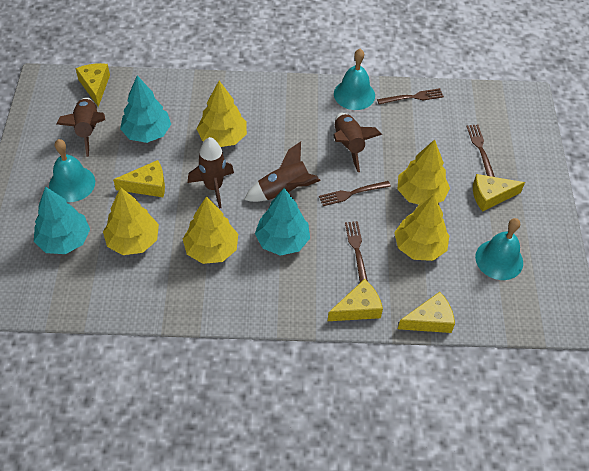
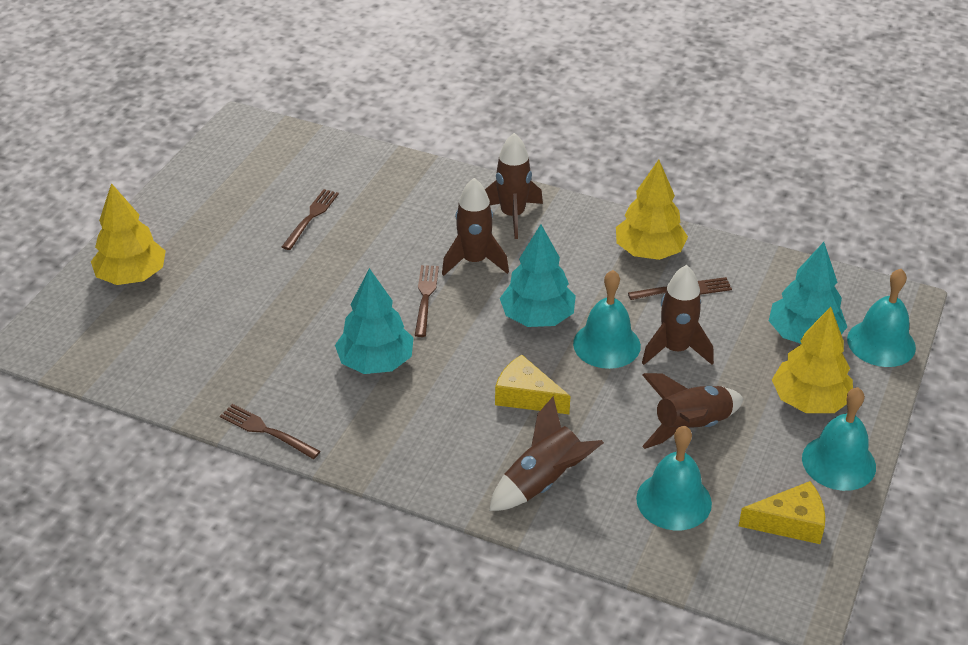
brown rocket: 4 -> 5
turquoise bell: 3 -> 4
yellow cheese: 5 -> 2
yellow tree: 5 -> 3

